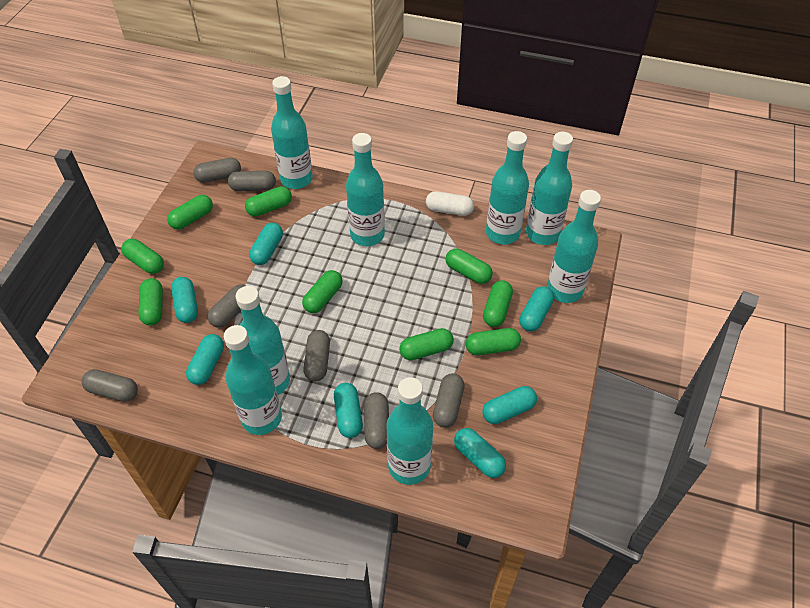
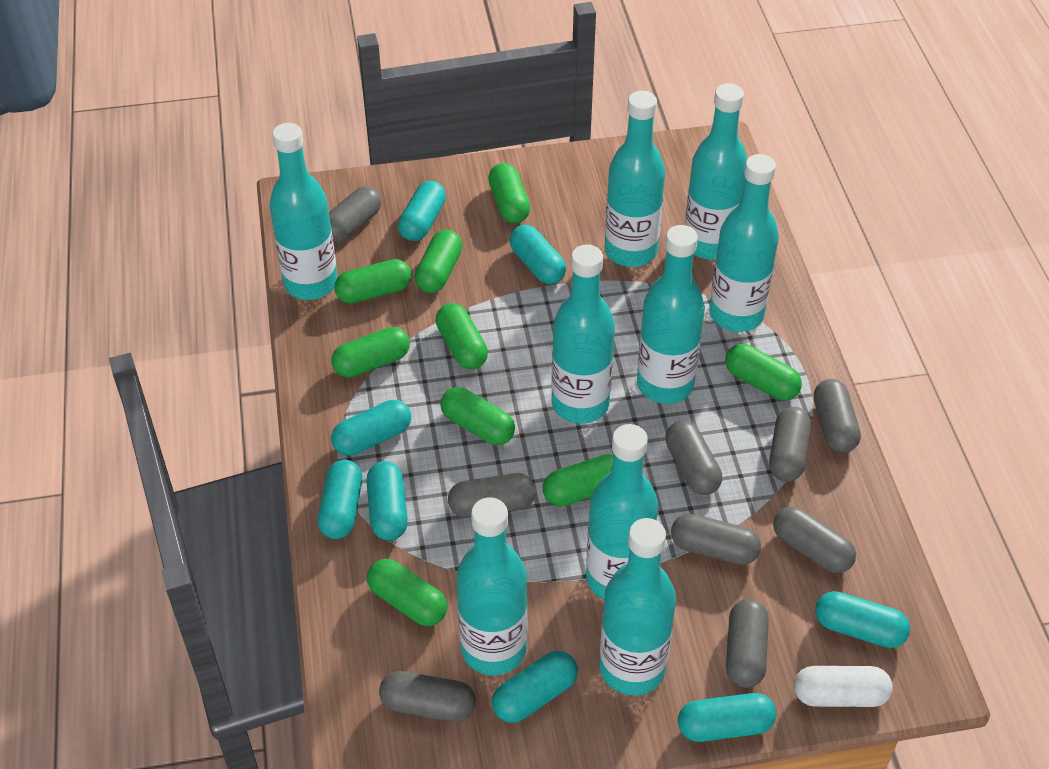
grey capsule: 7 -> 9
turquoise bottle: 8 -> 9
turquoise capsule: 7 -> 8

